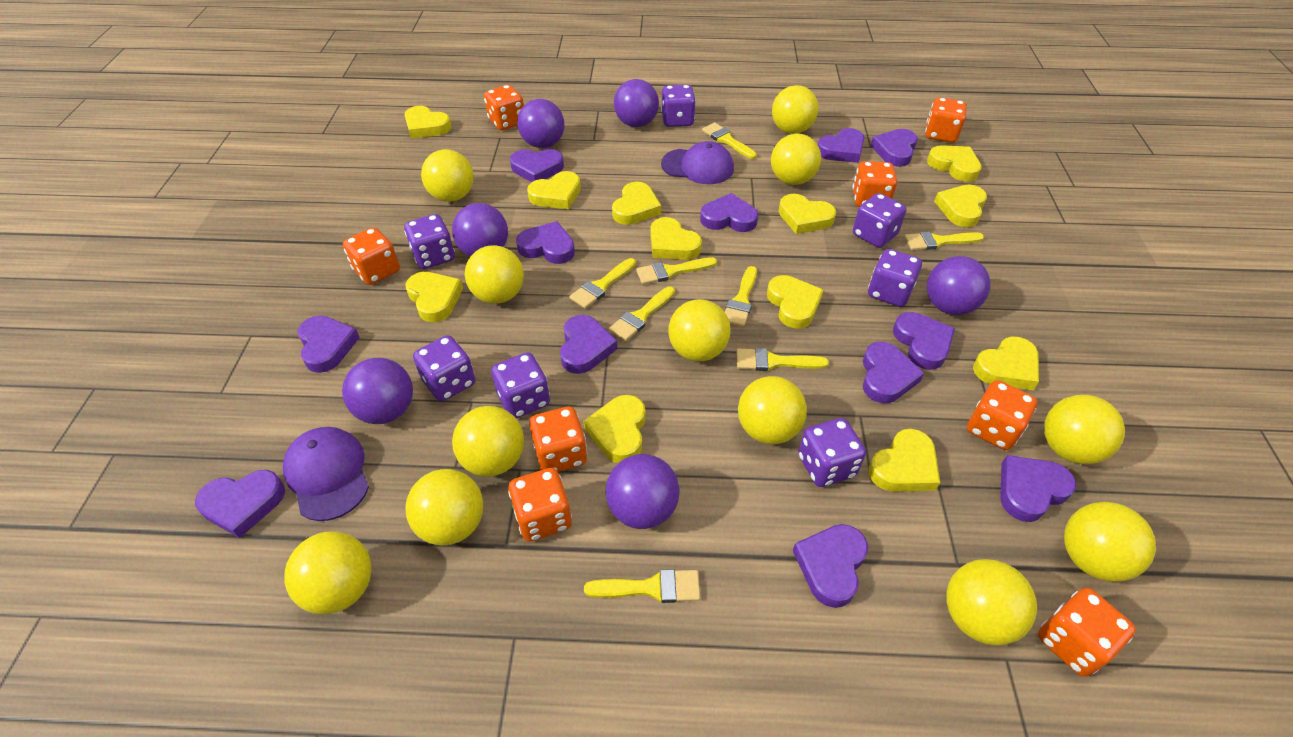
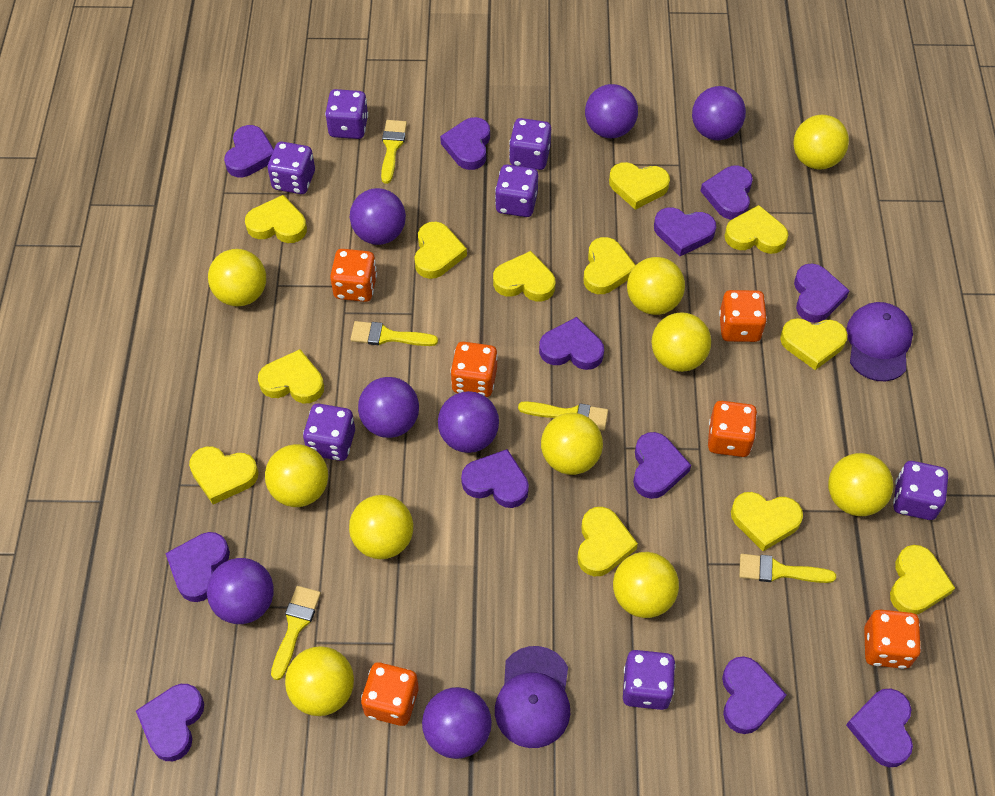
orange dice: 8 -> 6
purple ball: 6 -> 7
yellow ball: 12 -> 10
yellow brush: 8 -> 5

